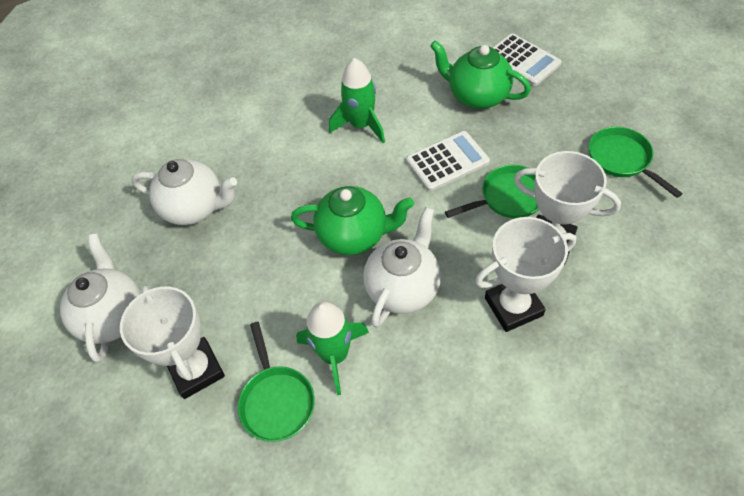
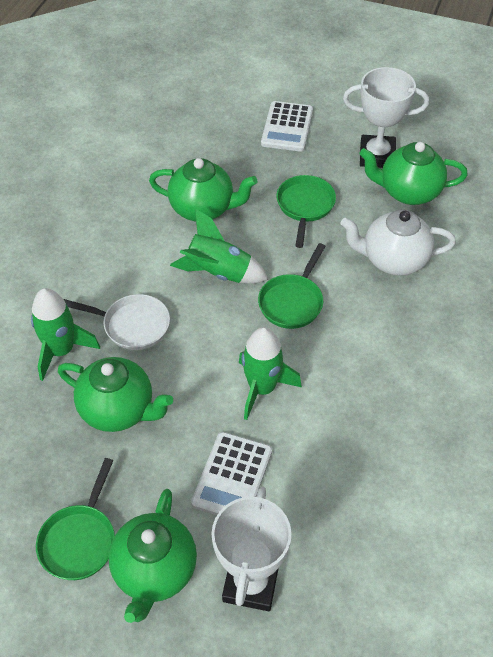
green rocket: 2 -> 3
green teapot: 2 -> 4
white pan: 0 -> 1
white teapot: 3 -> 1
white trophy: 3 -> 2

